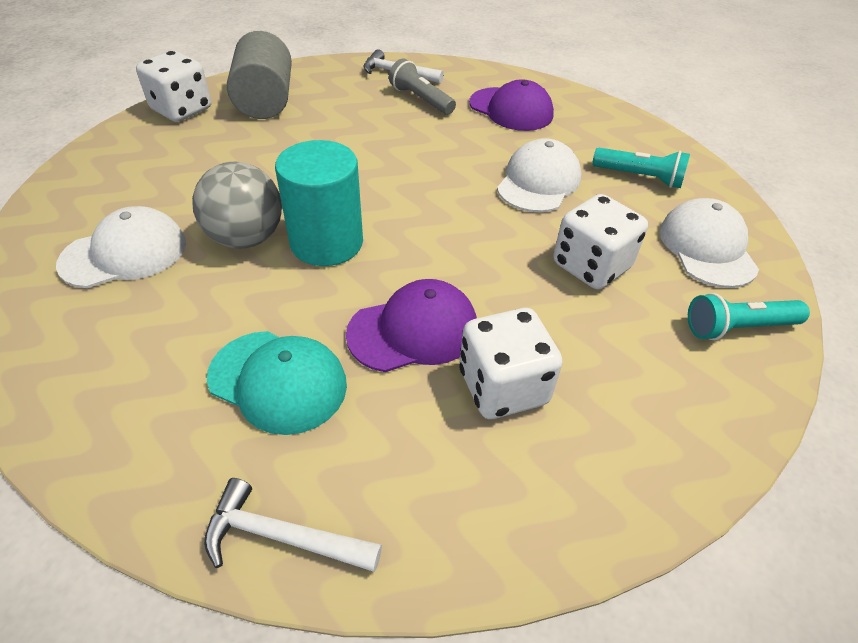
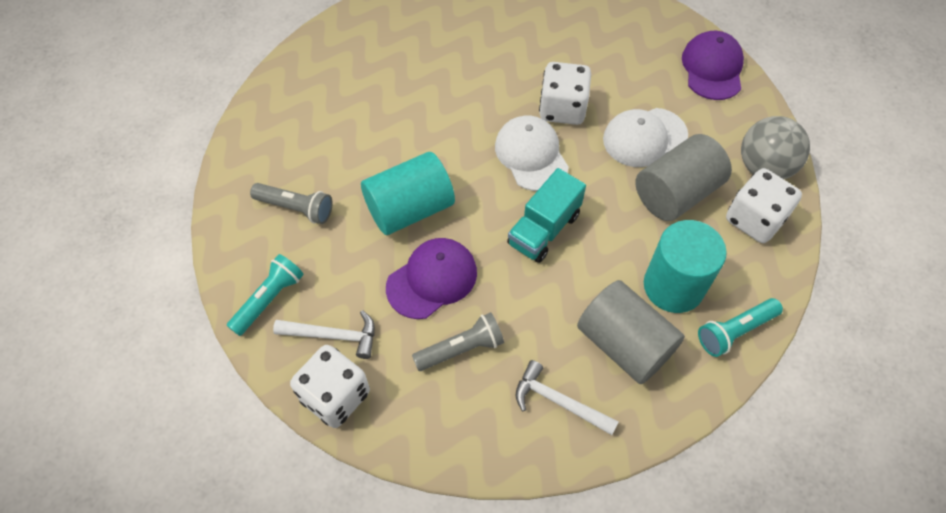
grey cylinder: 1 -> 2
grey flashlight: 1 -> 2
turquoise cap: 1 -> 0
turquoise cylinder: 1 -> 2
turquoise truck: 0 -> 1
white cap: 3 -> 2

